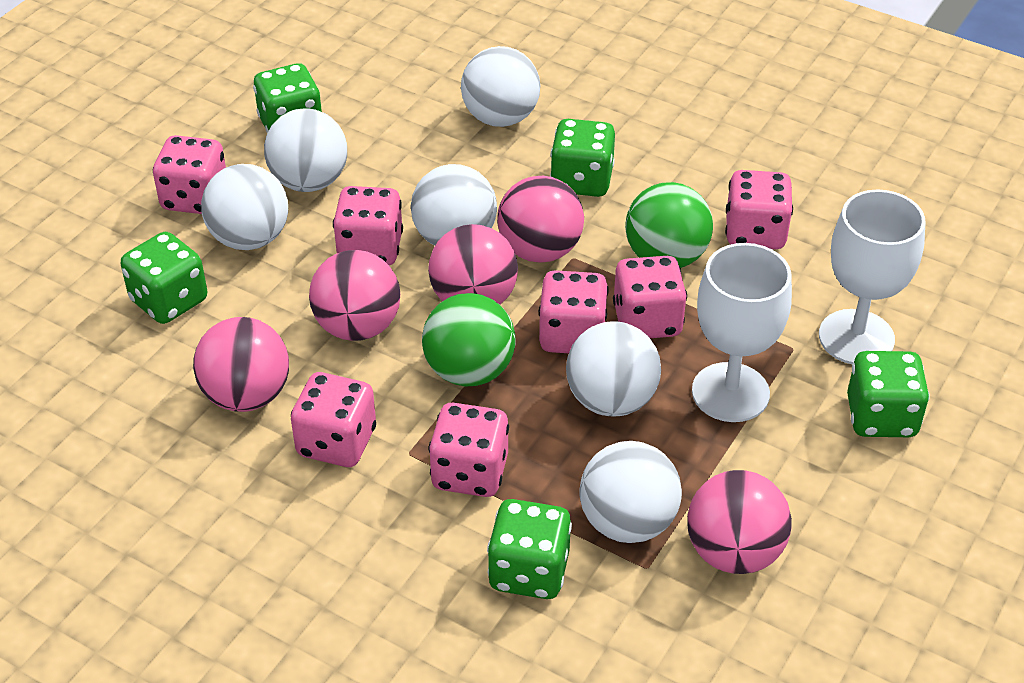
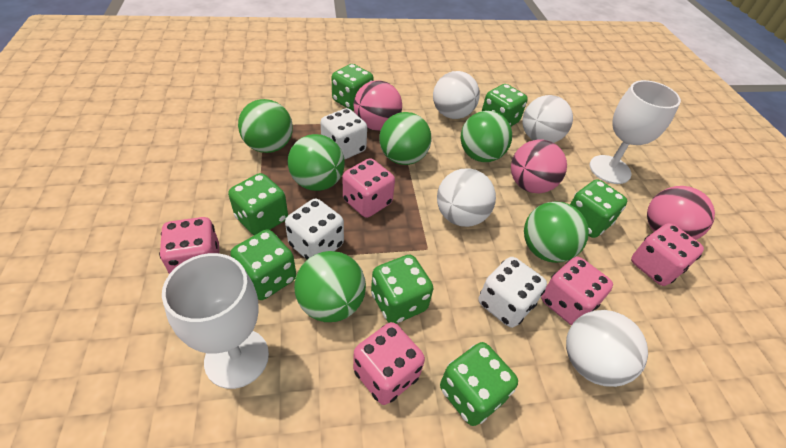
green ball: 2 -> 6
green dice: 5 -> 7
pink ball: 5 -> 3
pink dice: 7 -> 5
white ball: 6 -> 4
white dice: 0 -> 3

